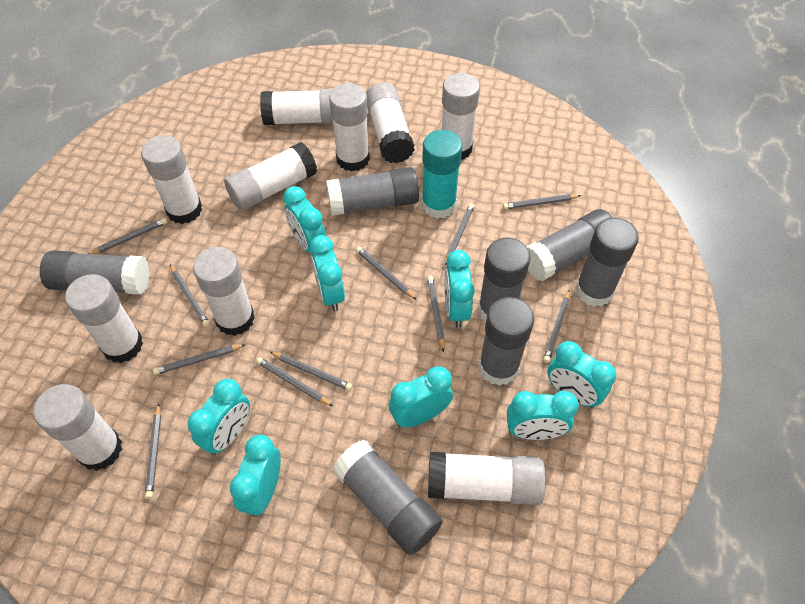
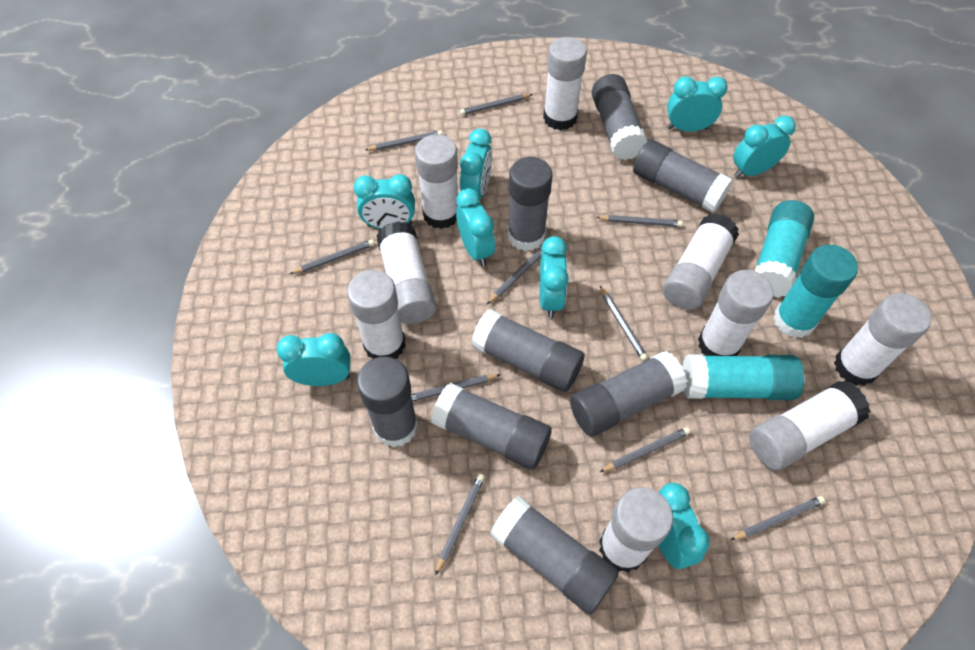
grey glue stick: 7 -> 8
grey pencil: 11 -> 10
turquoise glue stick: 1 -> 3
white glue stick: 10 -> 9

